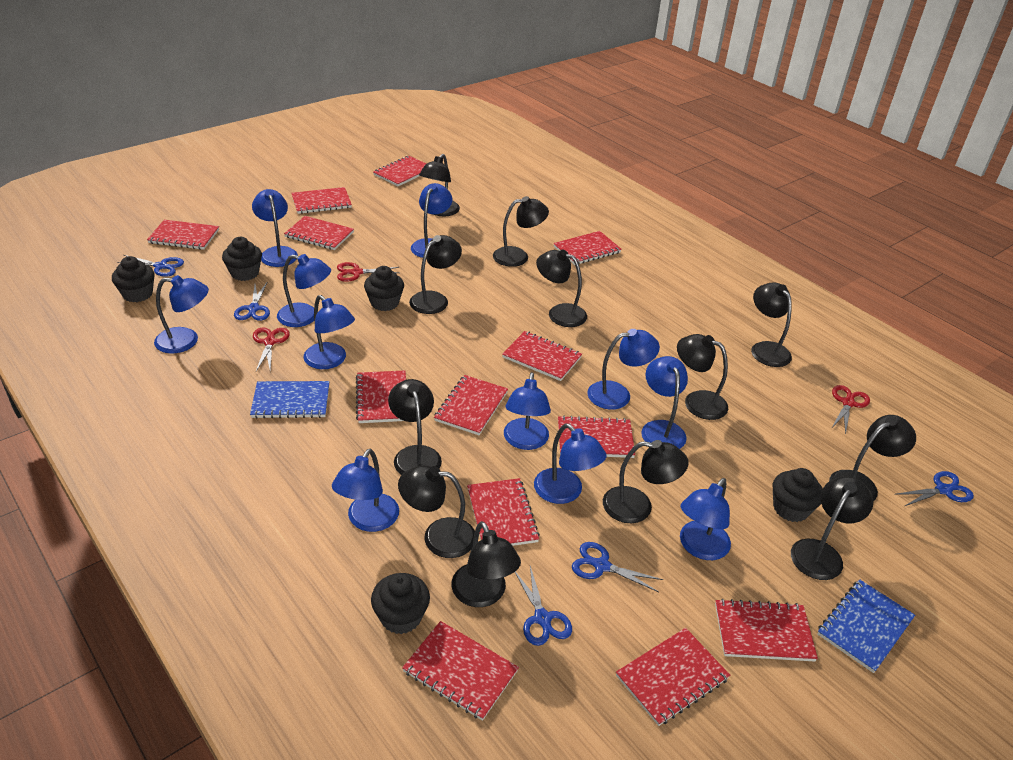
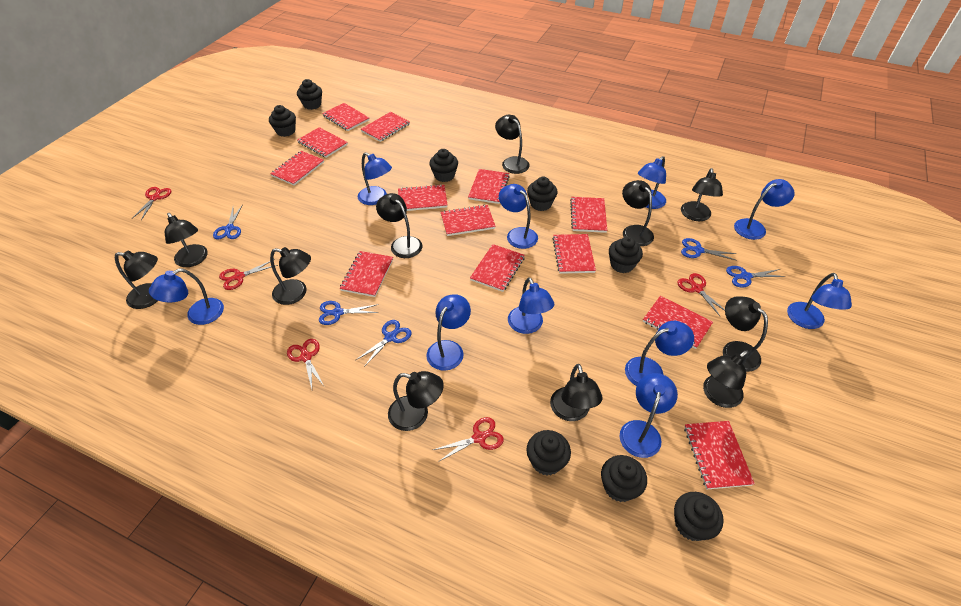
black cupcake: 5 -> 8
black lamp: 12 -> 11
blue lamp: 11 -> 10
blue notebook: 2 -> 0
red scissors: 3 -> 5

